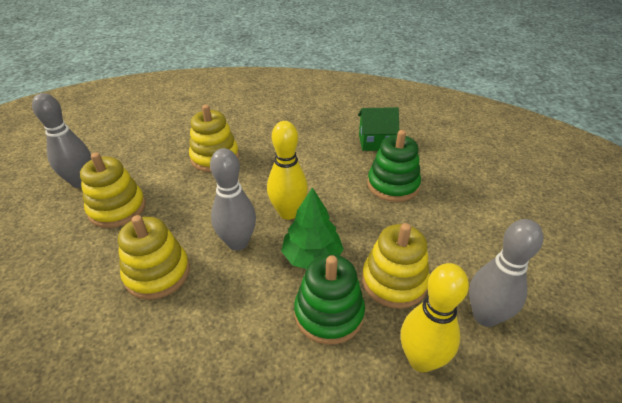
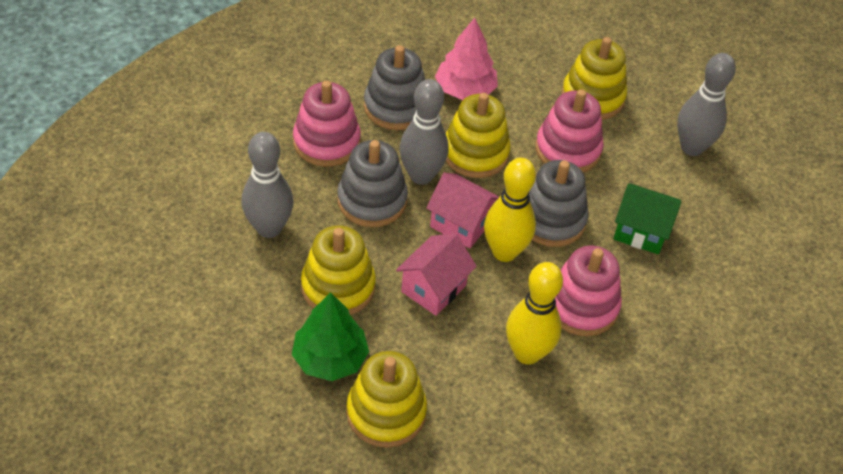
green stacking toy: 2 -> 0
grey stacking toy: 0 -> 3
pink house: 0 -> 2
pink stacking toy: 0 -> 3
pink tree: 0 -> 1

